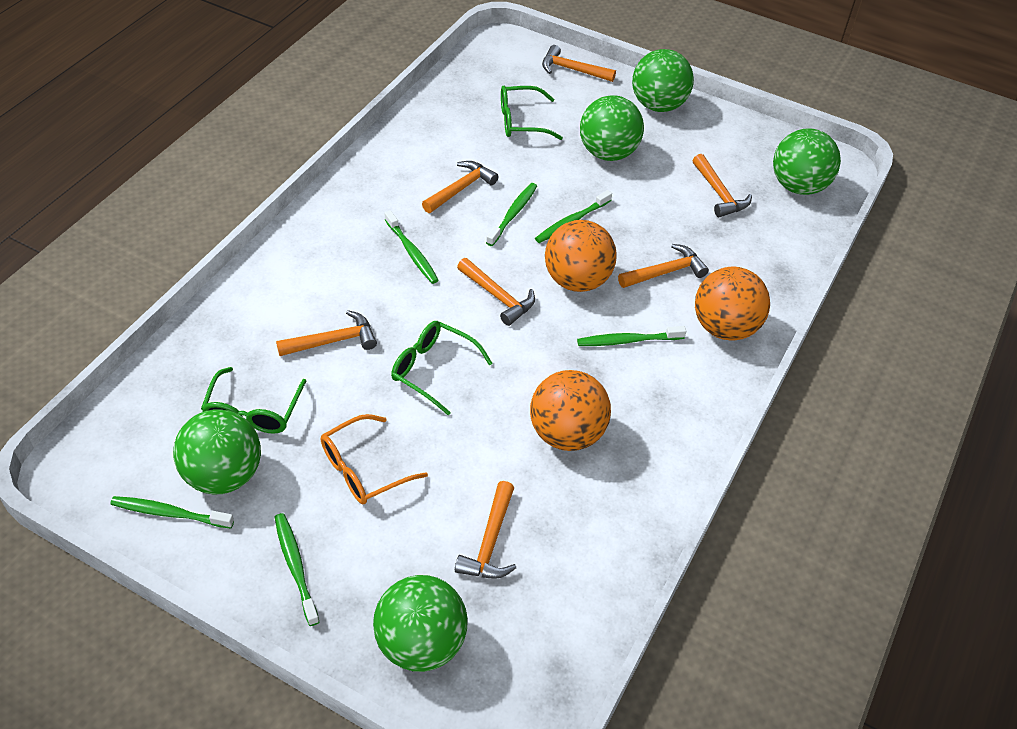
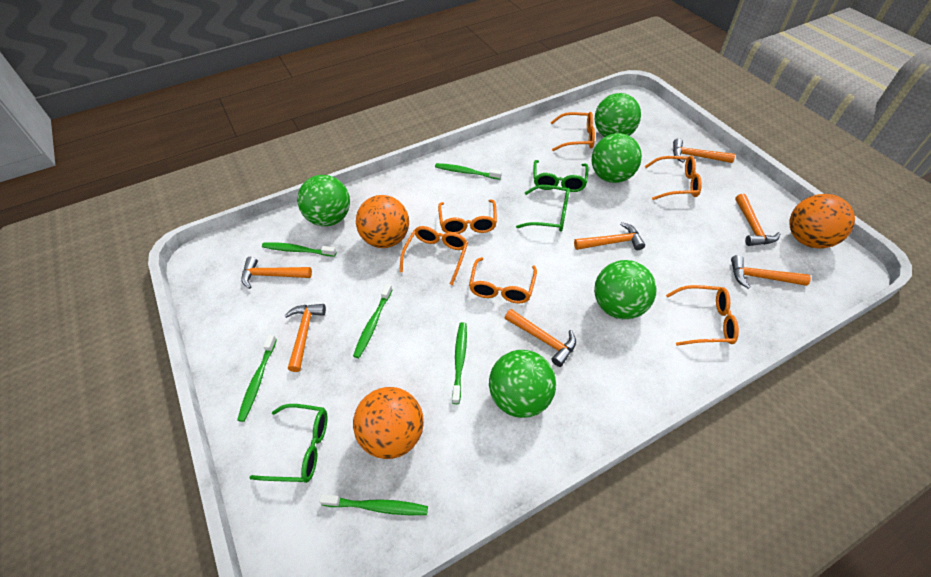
orange glasses: 1 -> 6

